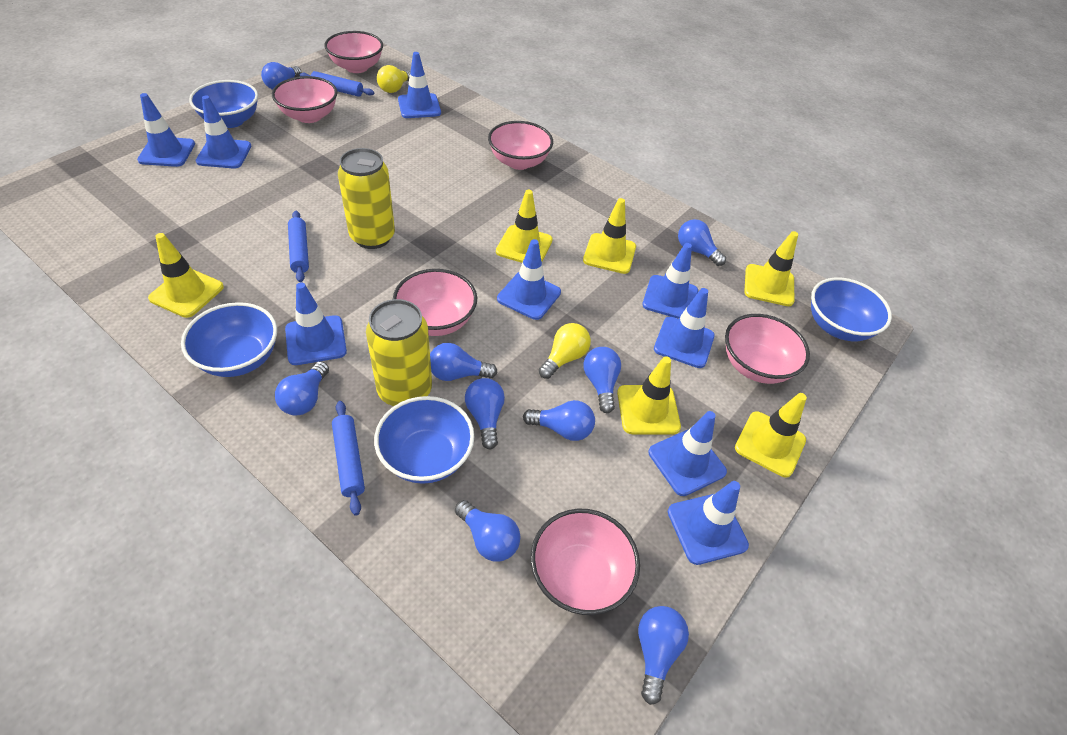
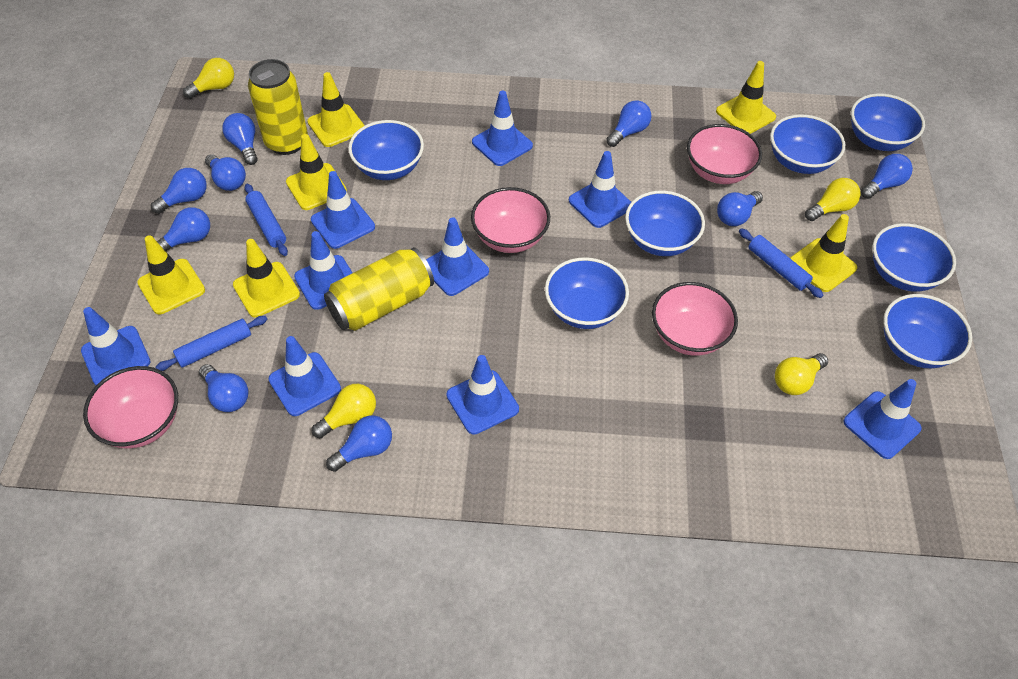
blue bowl: 4 -> 7
pink bowl: 6 -> 4
yellow light bulb: 2 -> 4

